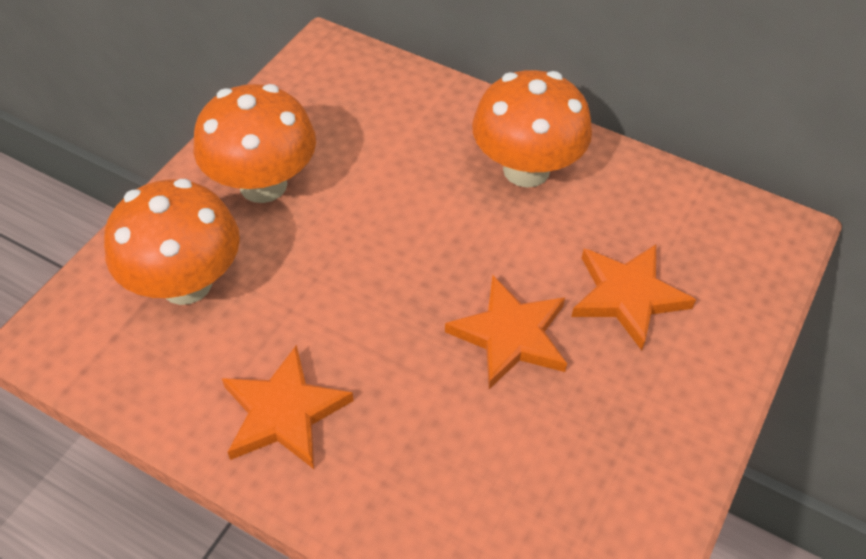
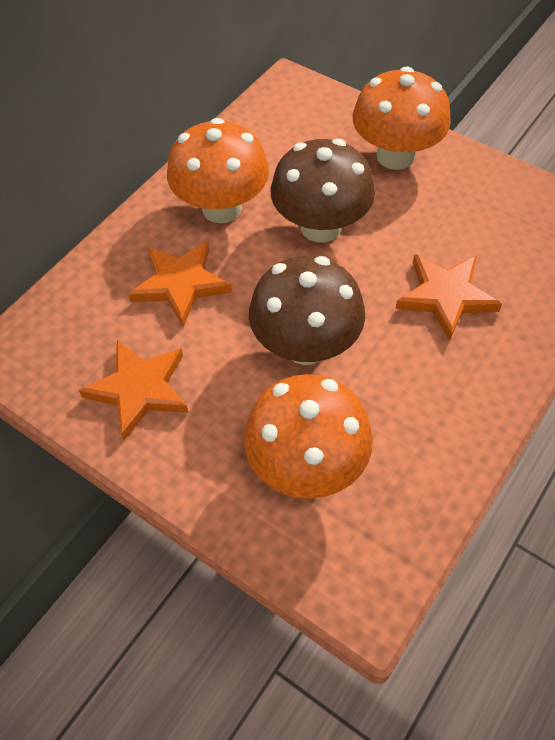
brown mushroom: 0 -> 2

